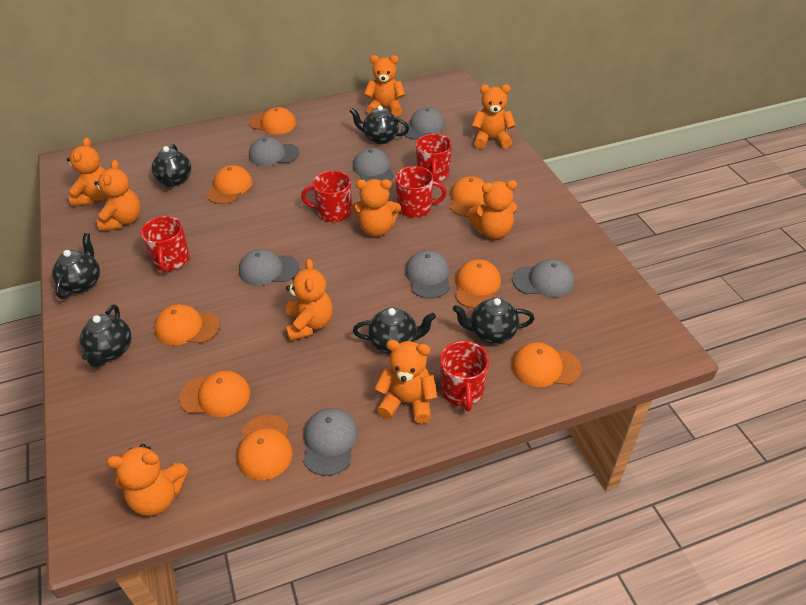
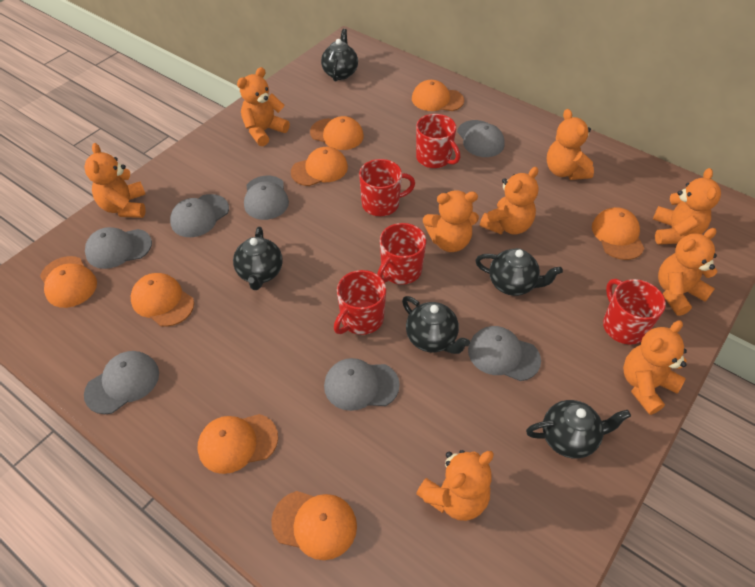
black teapot: 6 -> 5

